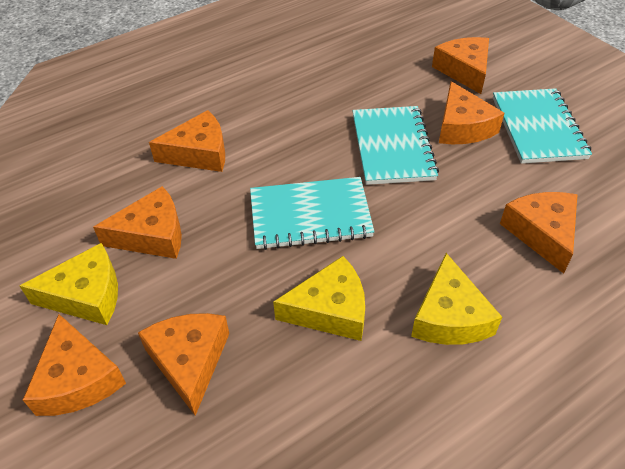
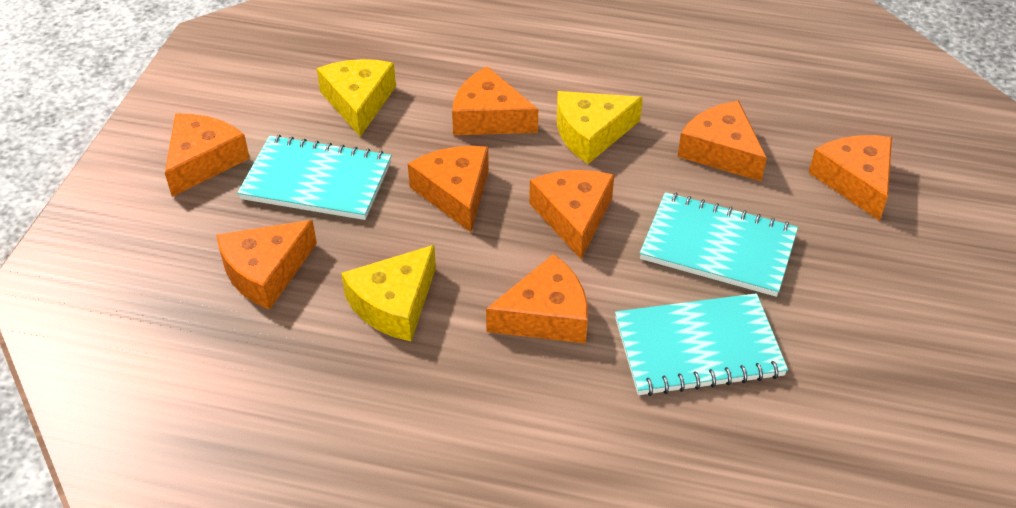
orange cheese: 7 -> 8

